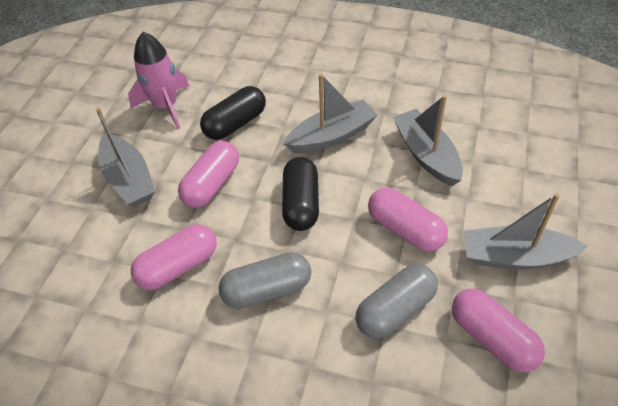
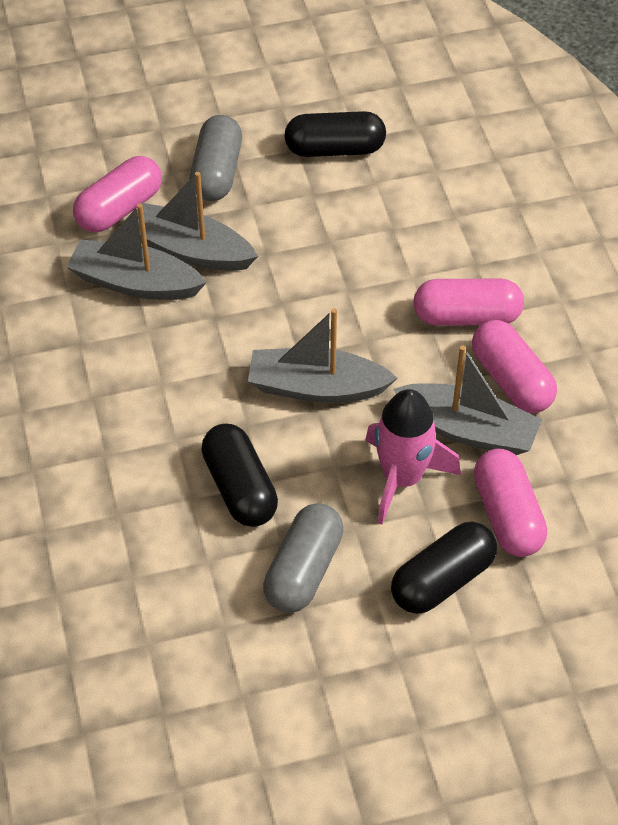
black capsule: 2 -> 3

